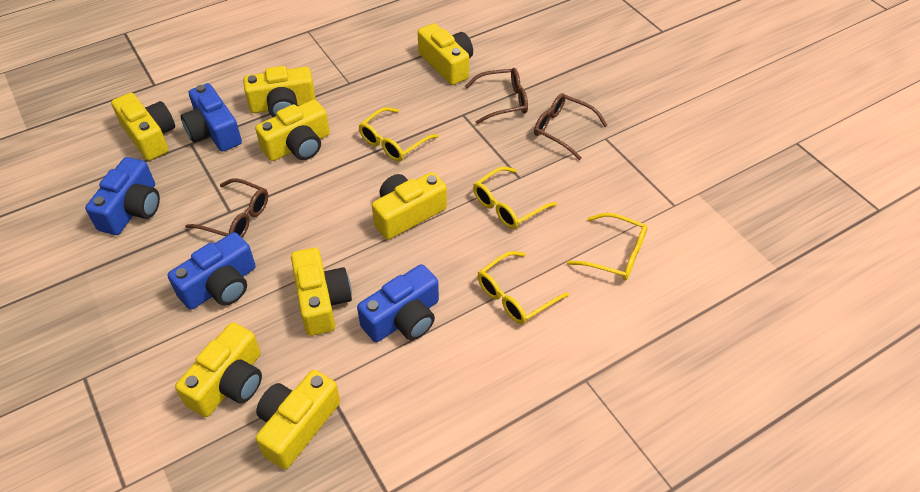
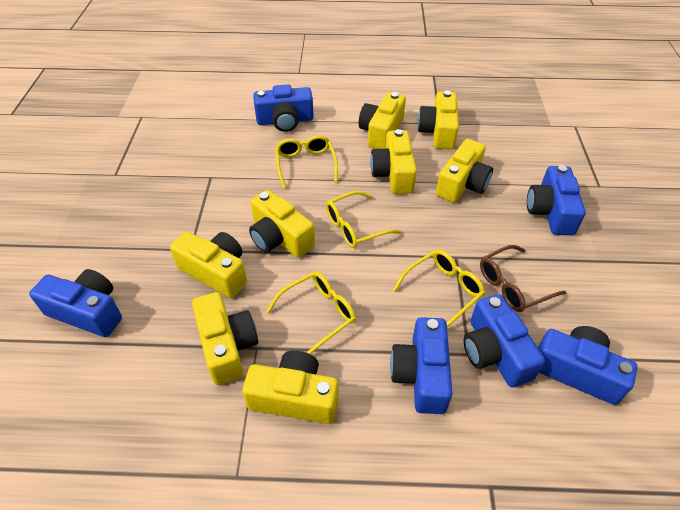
blue camera: 4 -> 6
brown glasses: 3 -> 1

